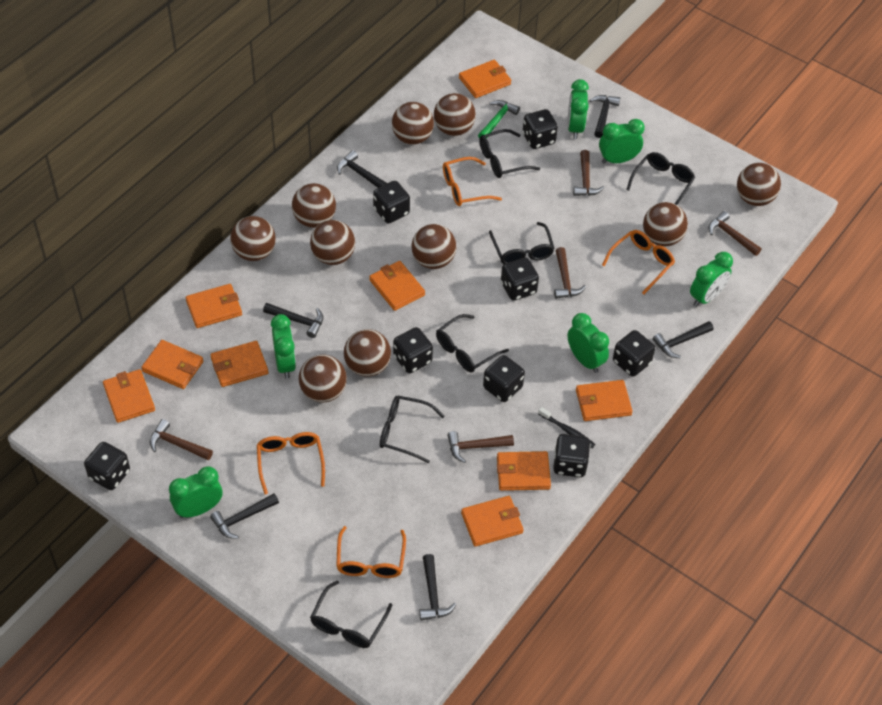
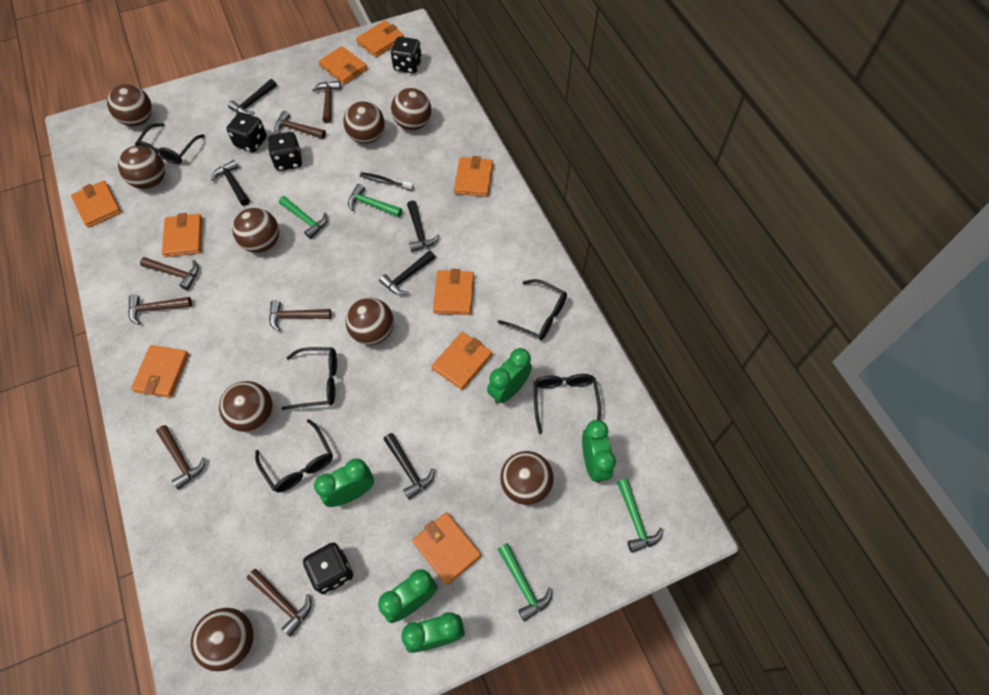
black dice: 8 -> 4
black glasses: 6 -> 5
black hammer: 6 -> 5
brown ball: 10 -> 9
brown hammer: 5 -> 7
green clock: 6 -> 5
green hammer: 1 -> 4
orange glasses: 4 -> 0

